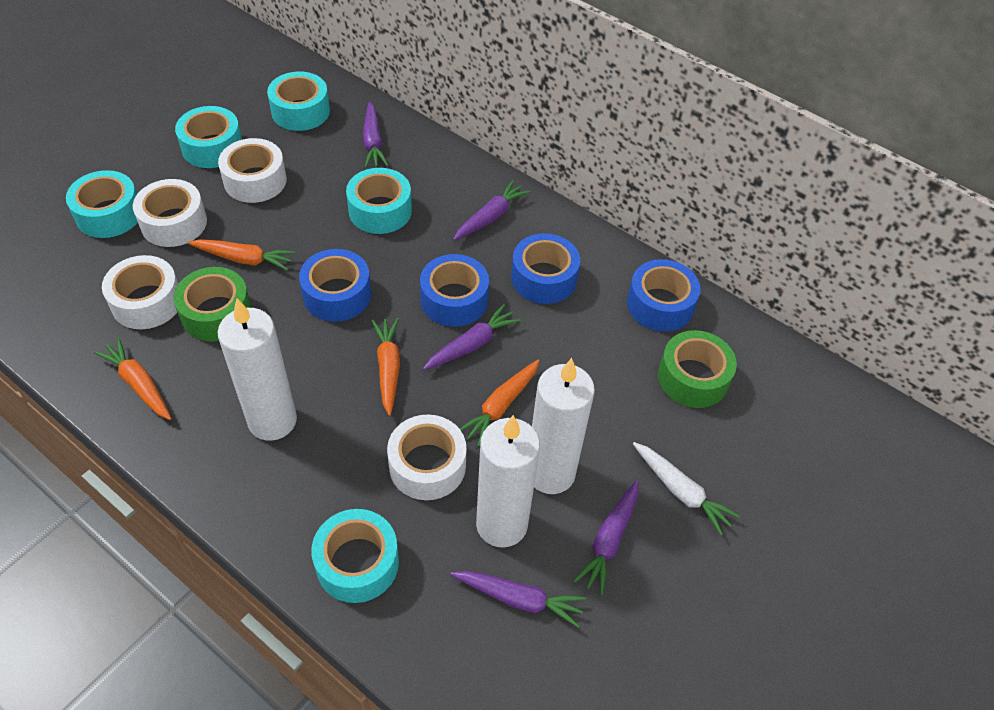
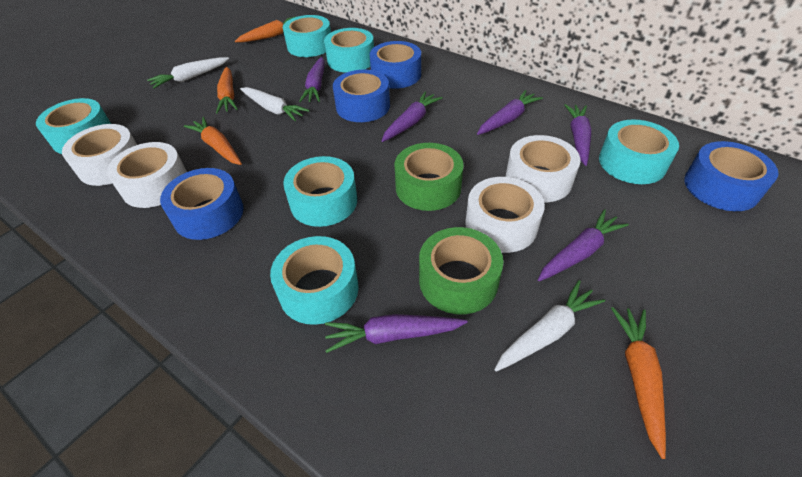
purple carrot: 5 -> 6
turquoise tape: 5 -> 6
white candle: 3 -> 0
white carrot: 1 -> 3

